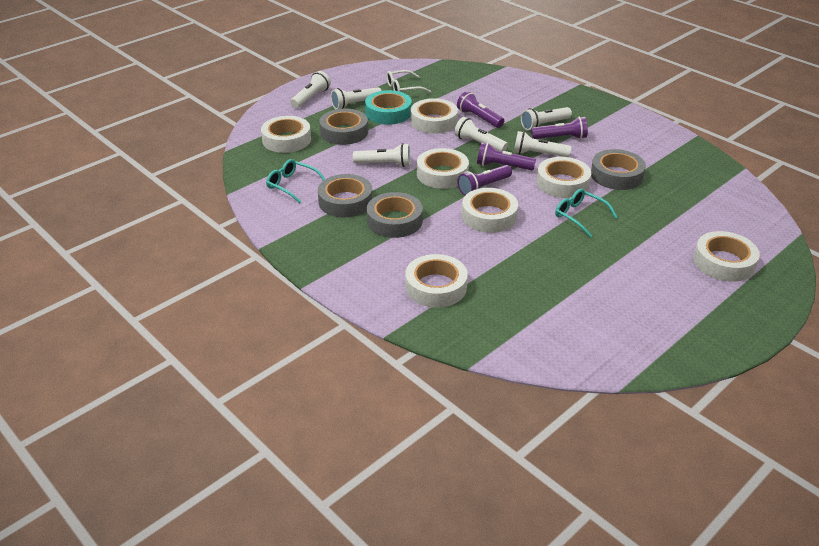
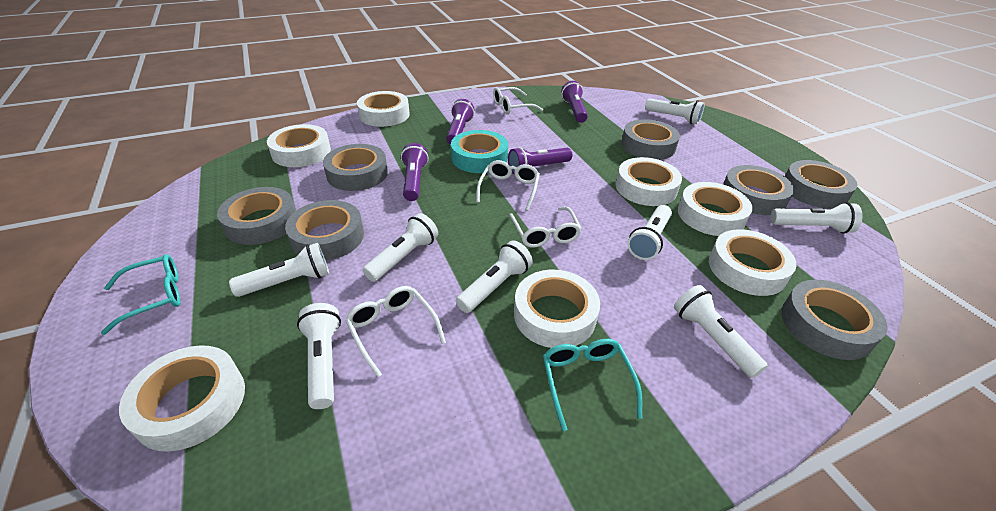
grey tape: 4 -> 7
white flashlight: 6 -> 8
white glasses: 1 -> 4

